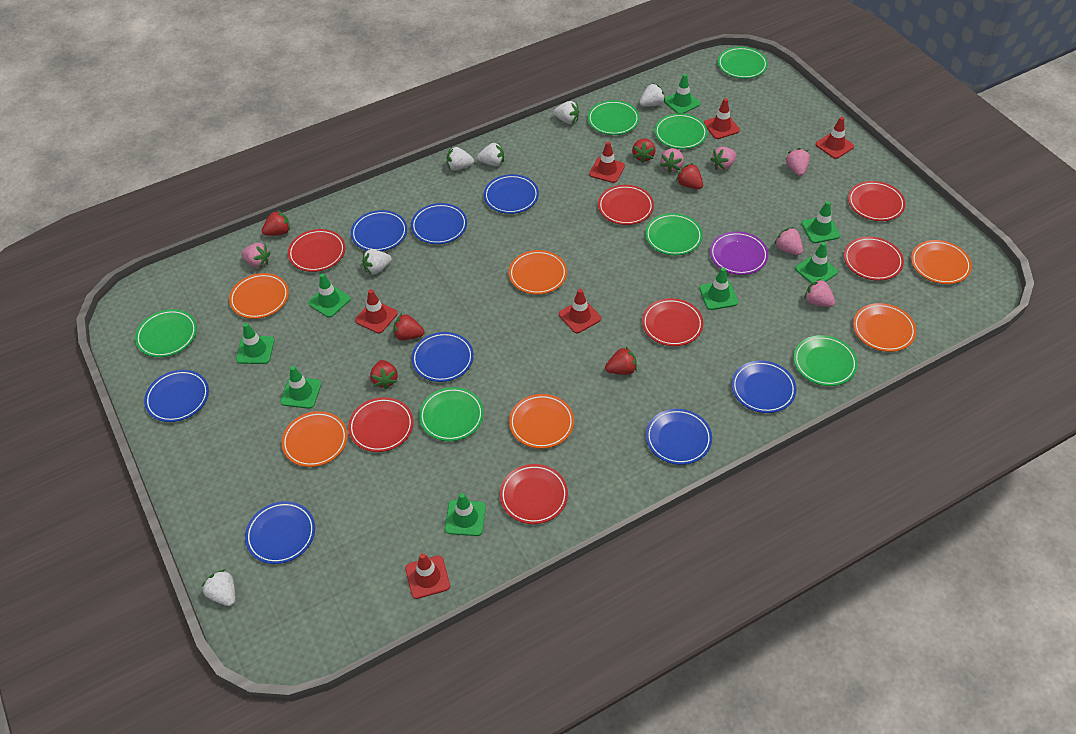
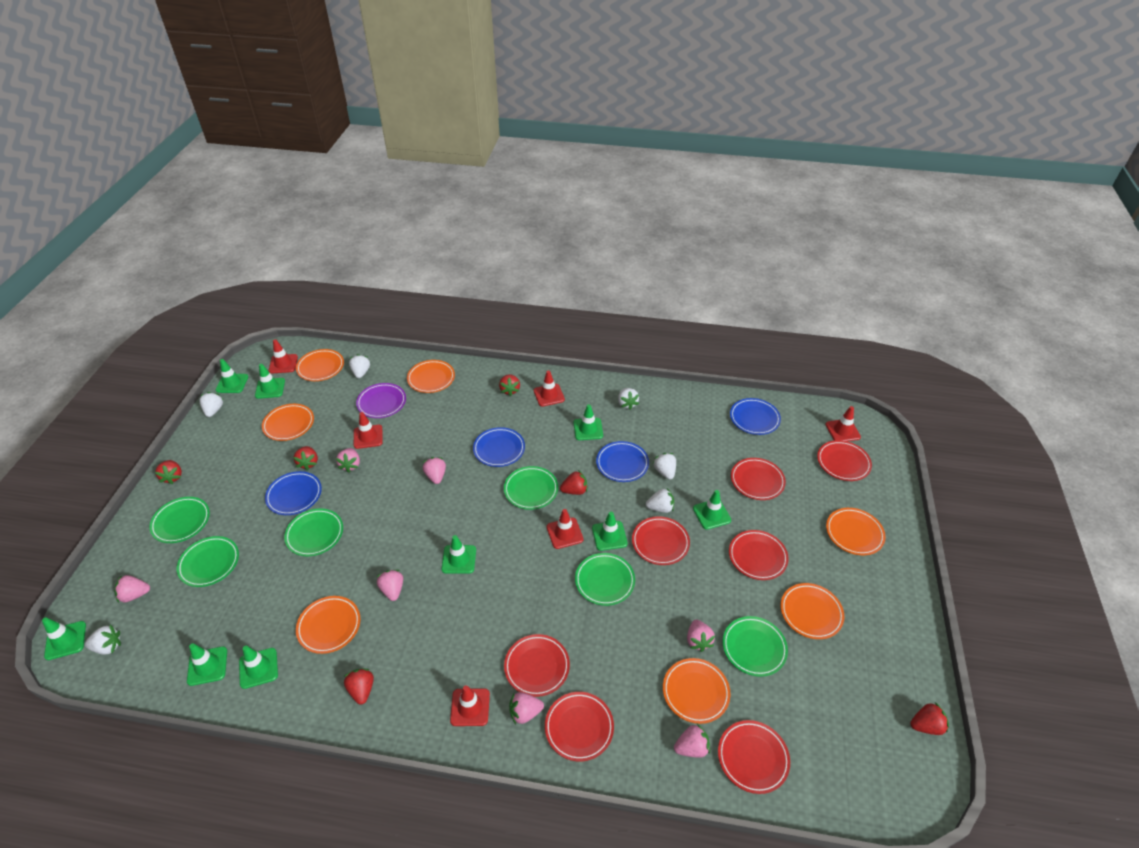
blue plate: 8 -> 4
green plate: 7 -> 6
green traffic cone: 8 -> 9
orange plate: 6 -> 7
pink strawberry: 6 -> 7

